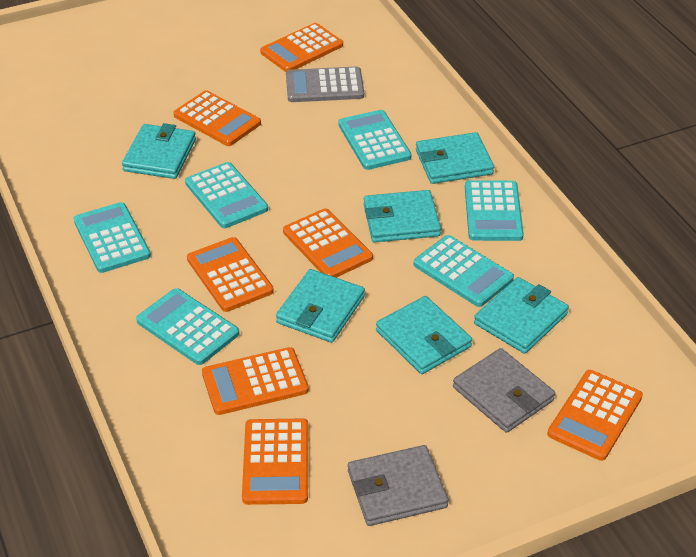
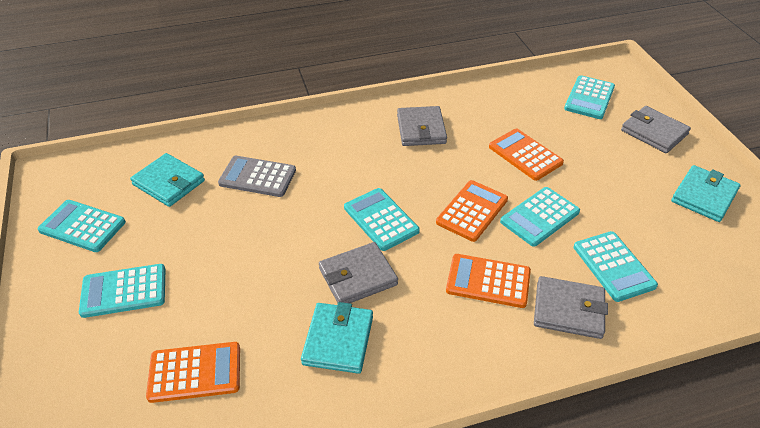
grey wallet: 2 -> 4
orange calculator: 7 -> 4
turquoise wallet: 6 -> 3

